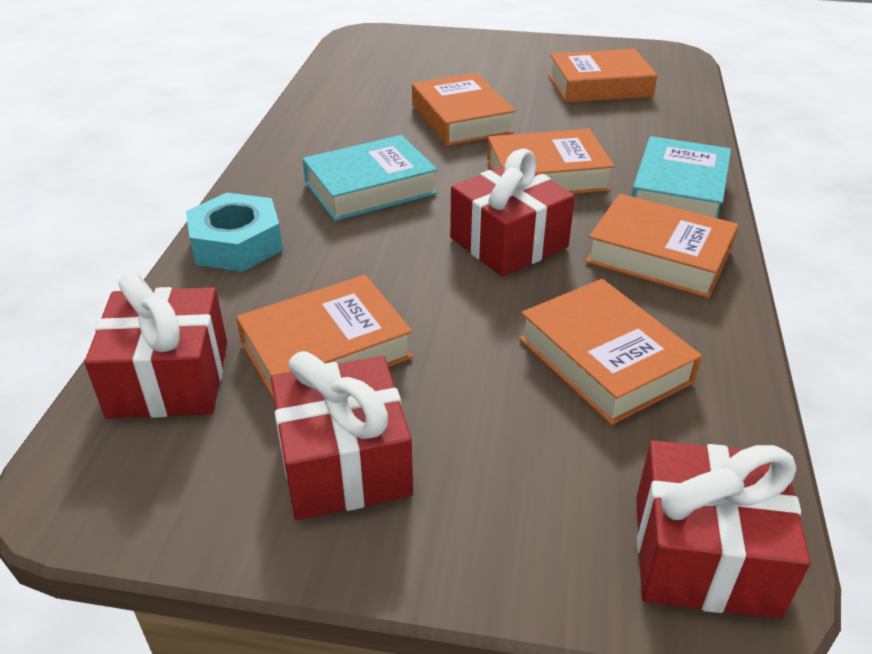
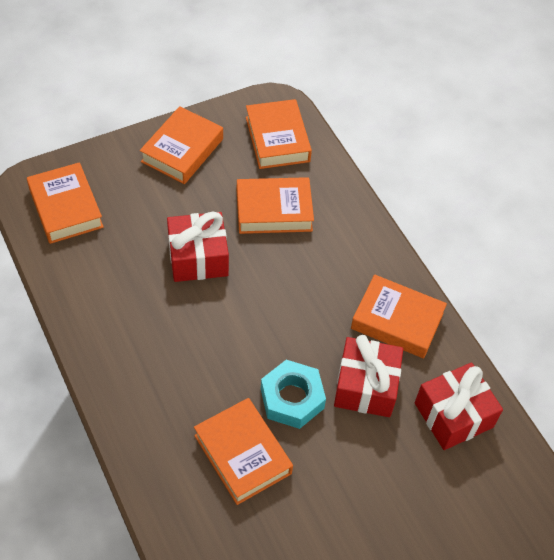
red gift: 4 -> 3
turquoise book: 2 -> 0

